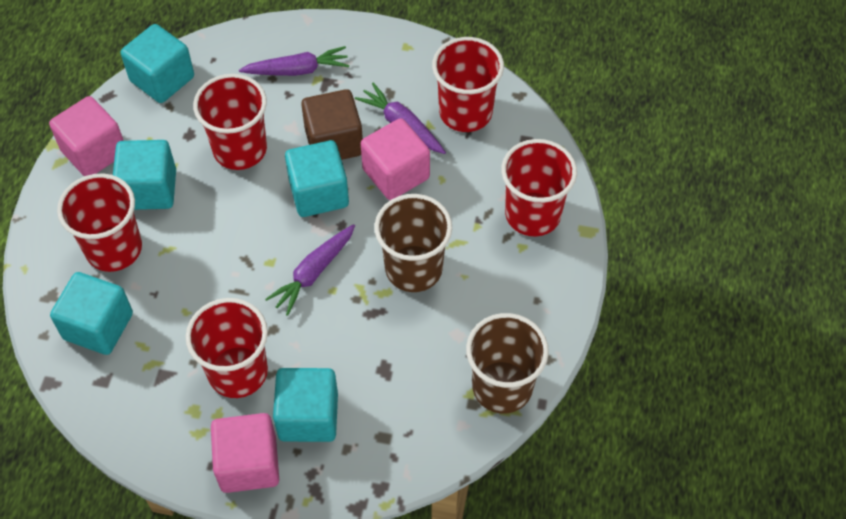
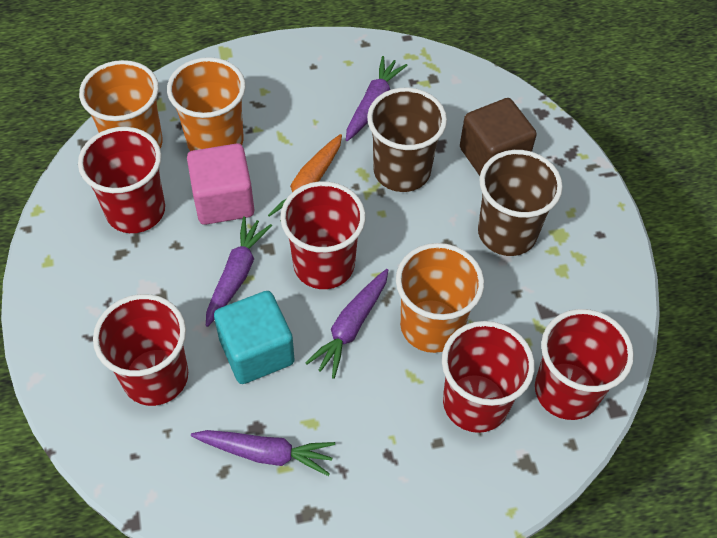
orange carrot: 0 -> 1
orange cup: 0 -> 3
pink cube: 3 -> 1
purple carrot: 3 -> 4
turquoise cube: 5 -> 1

